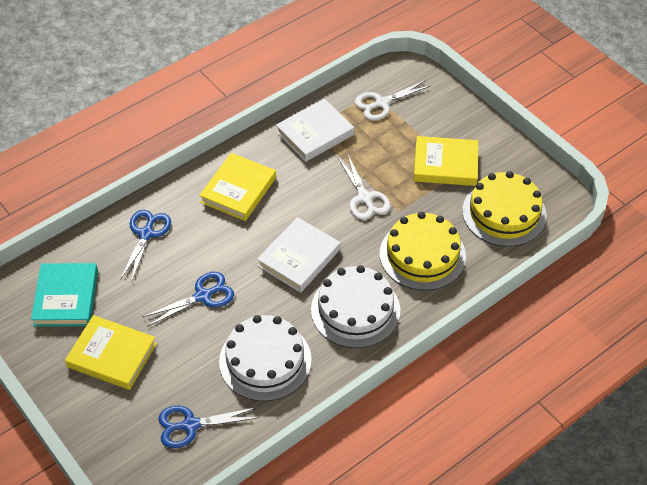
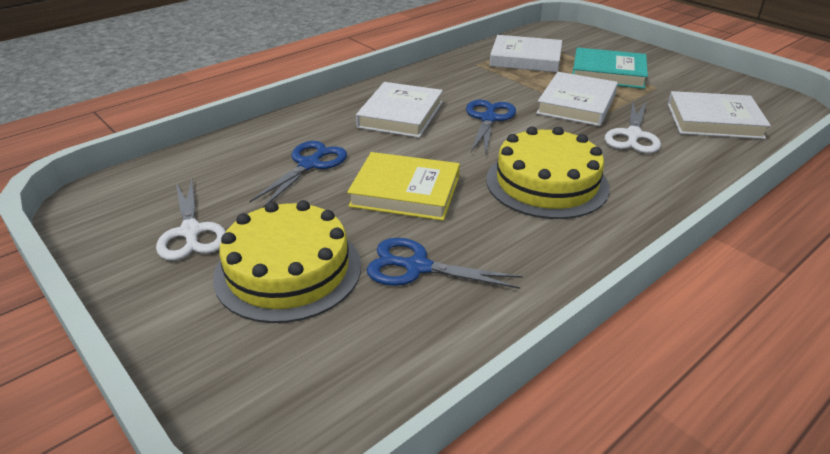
white book: 2 -> 4
white cake: 2 -> 0
yellow book: 3 -> 1

